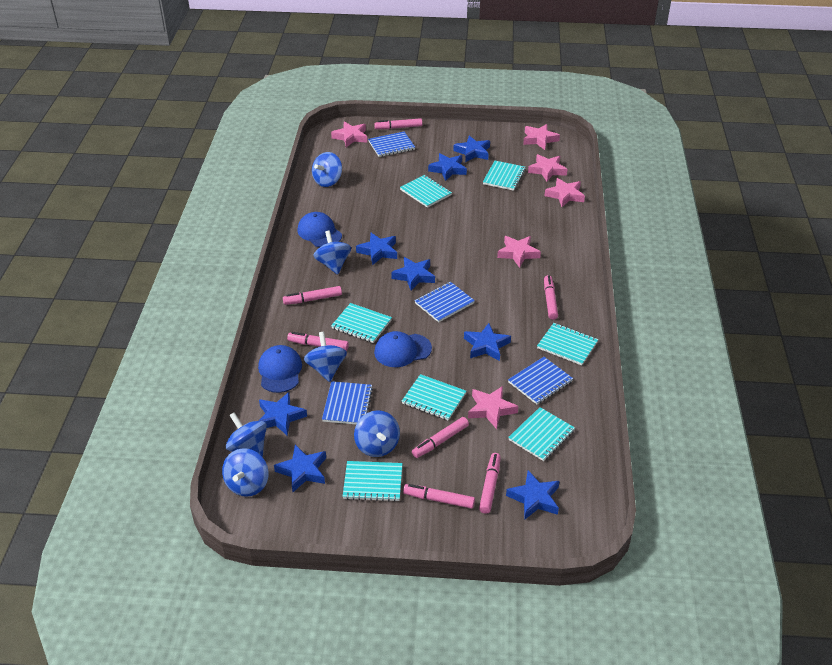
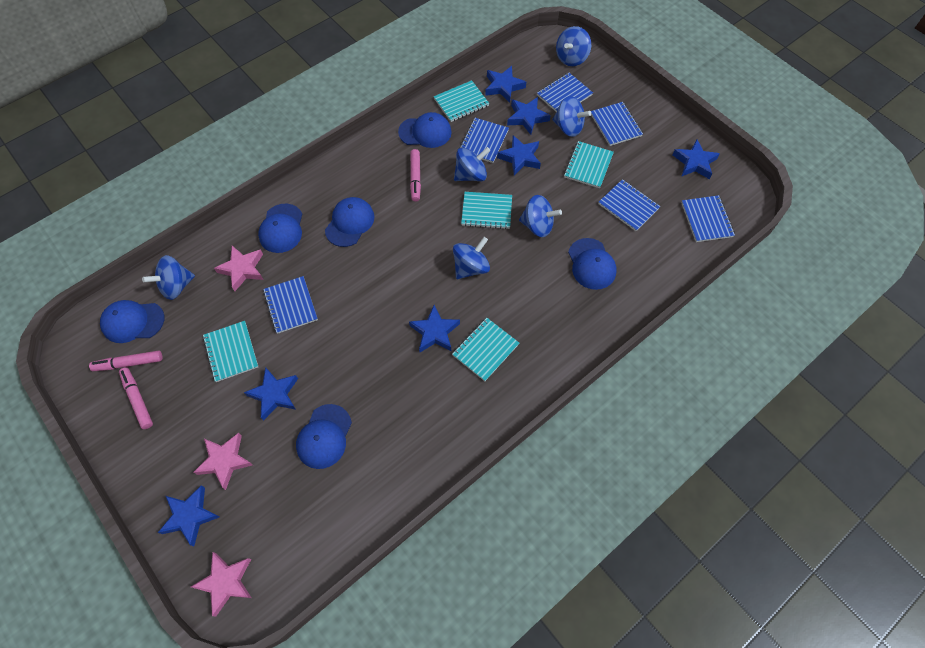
blue cap: 3 -> 6
blue notebook: 4 -> 6
blue star: 8 -> 7
pink marker: 7 -> 3
pink star: 6 -> 3
turquoise notebook: 7 -> 5

